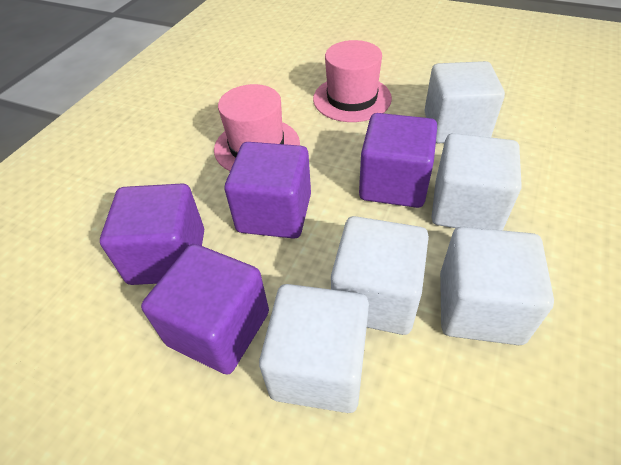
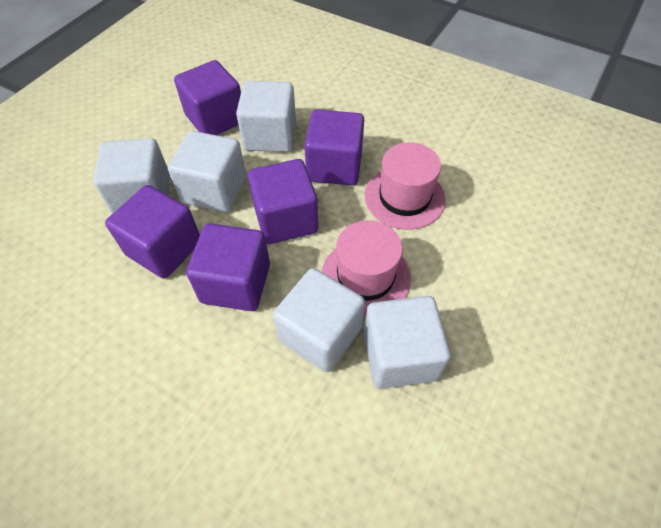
purple cube: 4 -> 5

